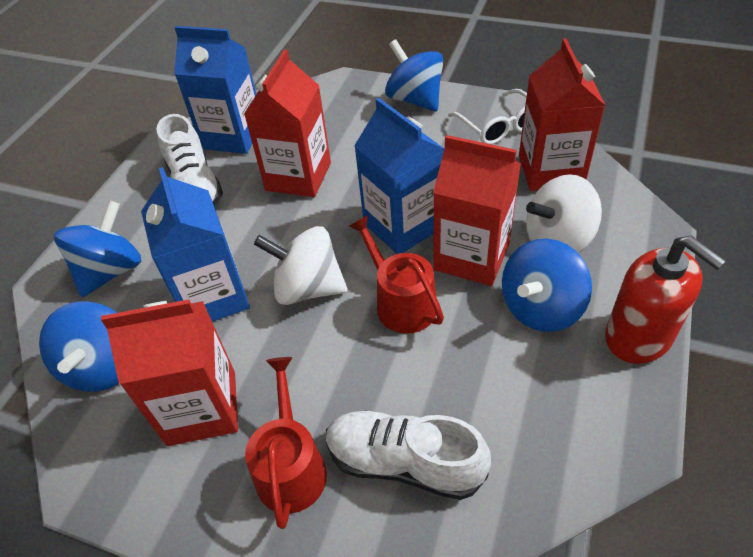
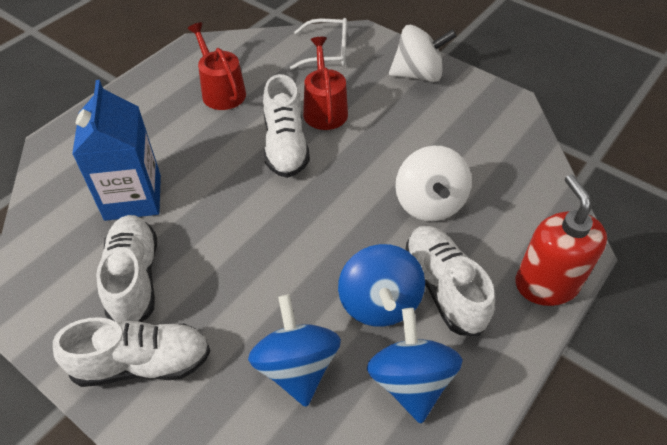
blue carton: 3 -> 1
blue spinning top: 4 -> 3
red carton: 4 -> 0
white shoe: 2 -> 4

